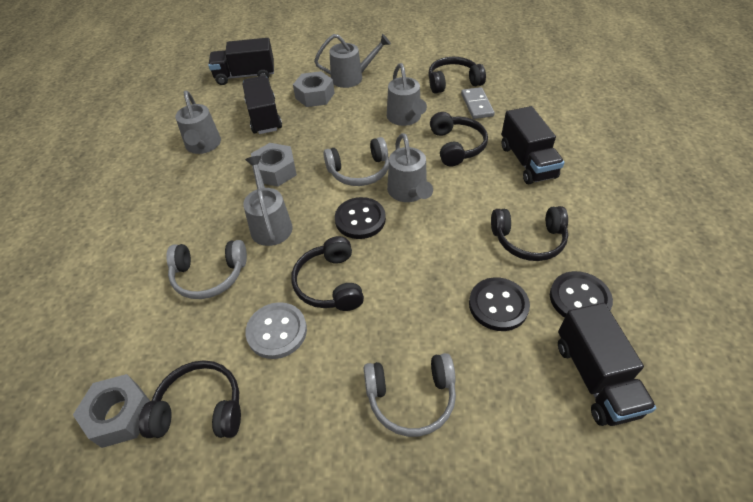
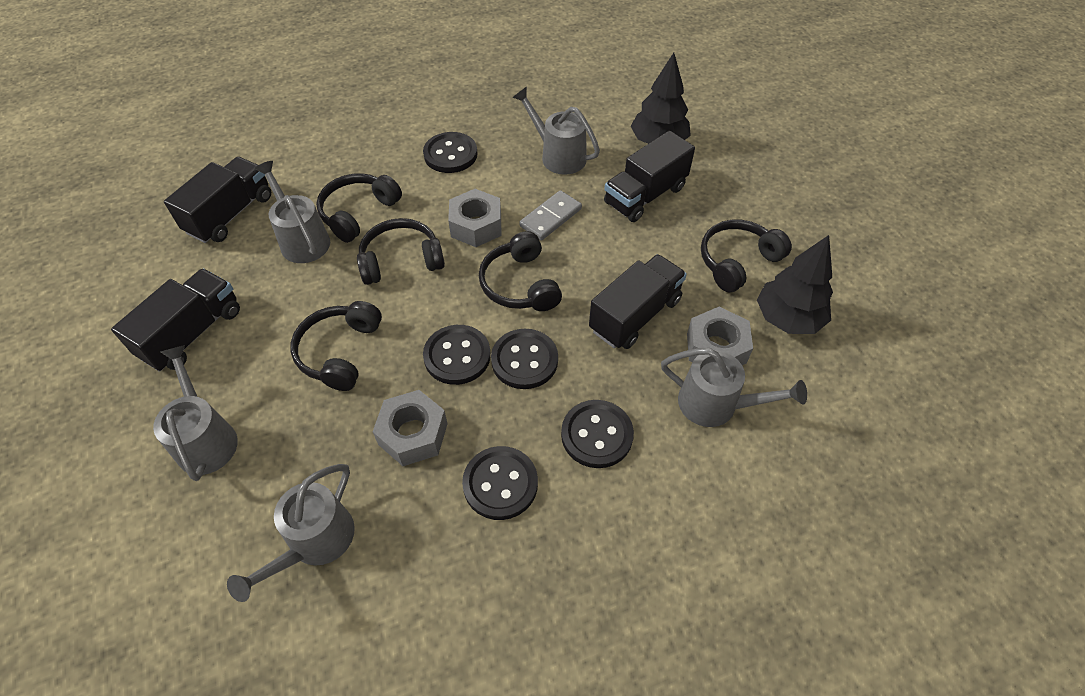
black button: 3 -> 5
black tree: 0 -> 2
grey button: 1 -> 0
grey headphones: 3 -> 0

